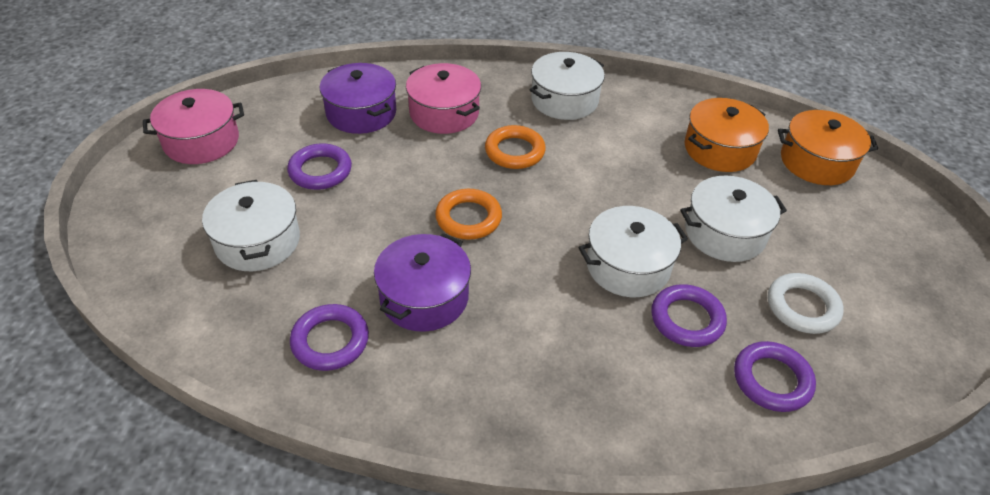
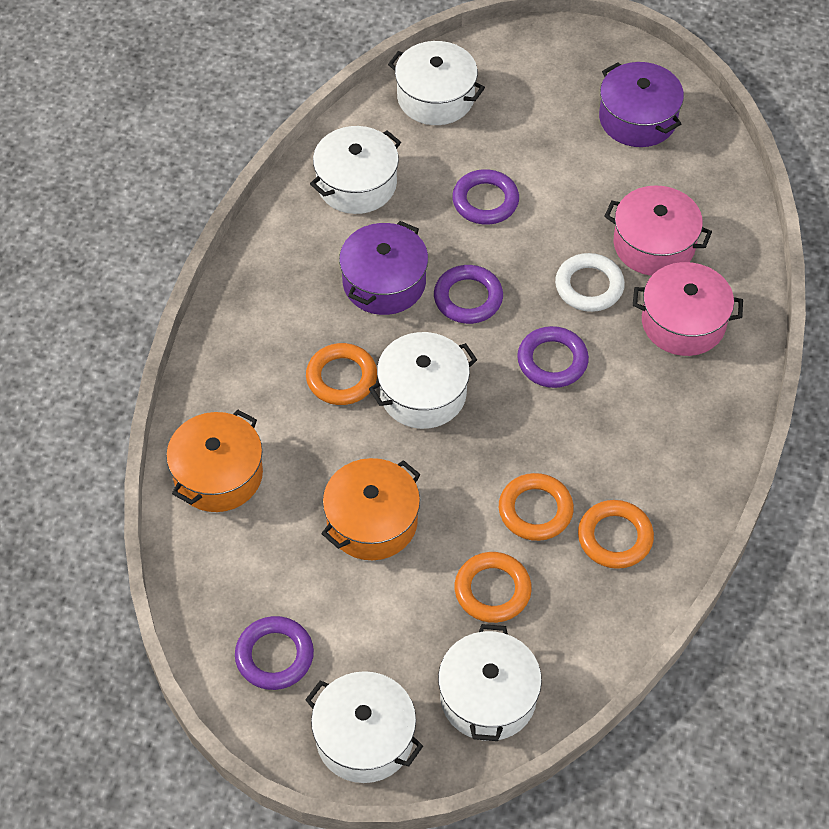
orange ring: 2 -> 4
white pot: 4 -> 5

